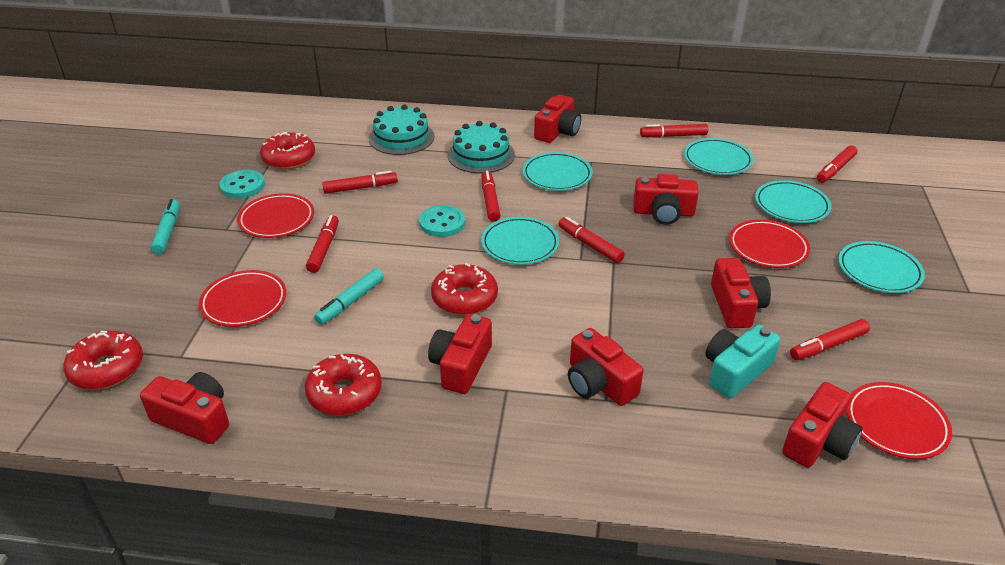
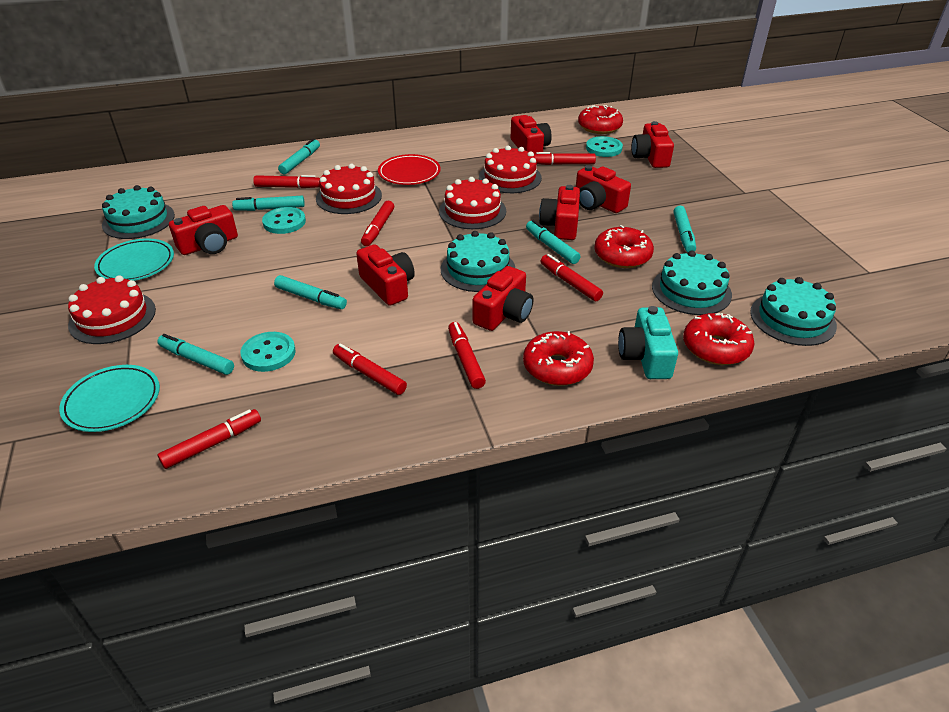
red cake: 0 -> 4
red plate: 4 -> 1
turquoise button: 2 -> 3
turquoise cake: 2 -> 4
turquoise marker: 2 -> 6
turquoise plate: 5 -> 2

